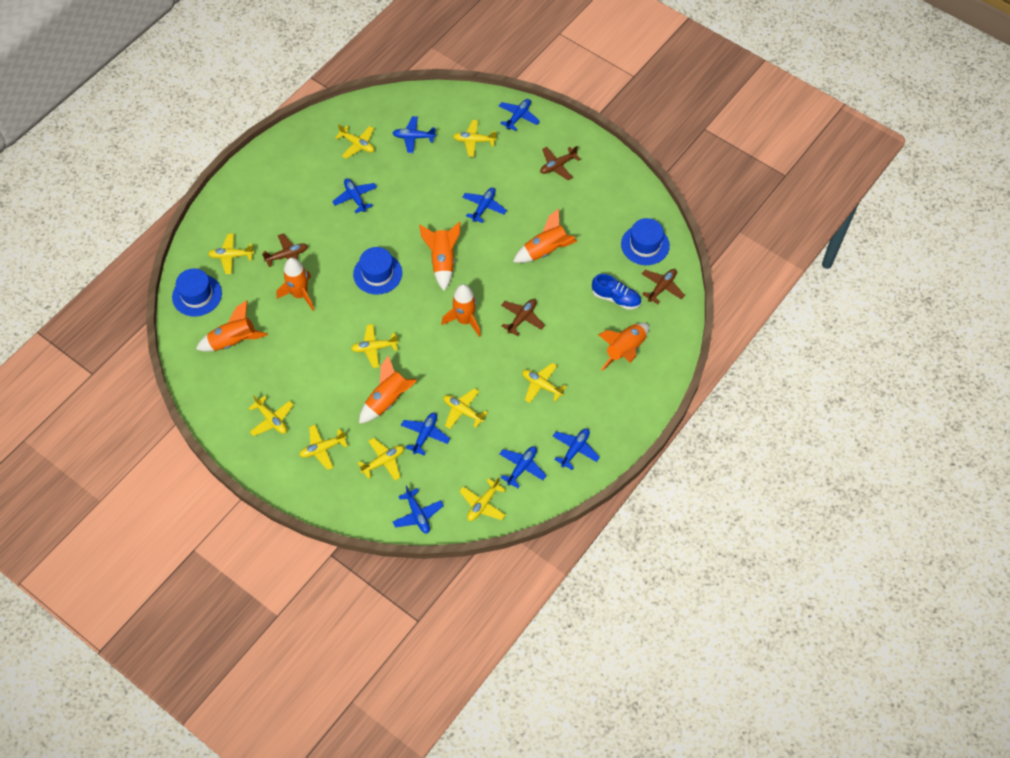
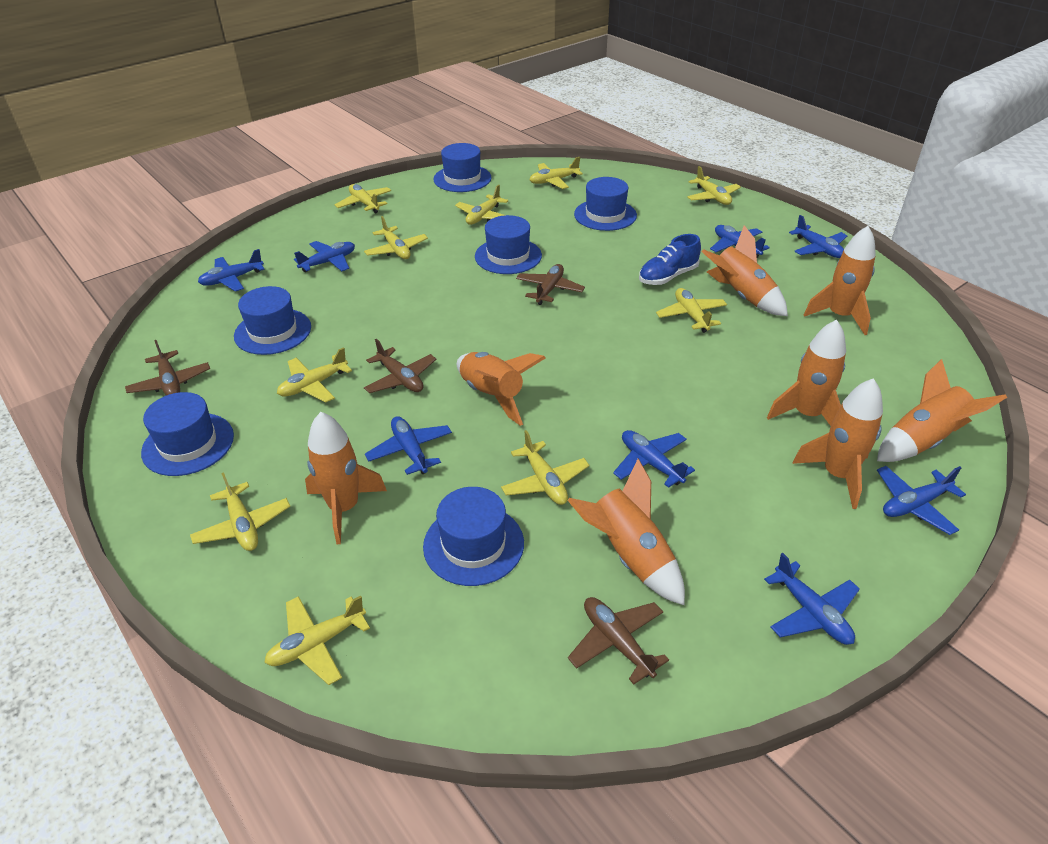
blue hat: 3 -> 6
orange rocket: 7 -> 8

